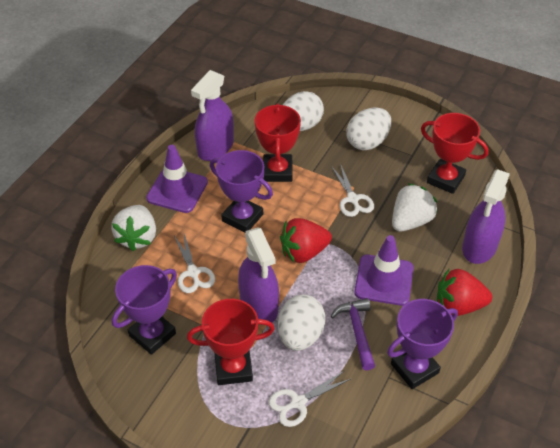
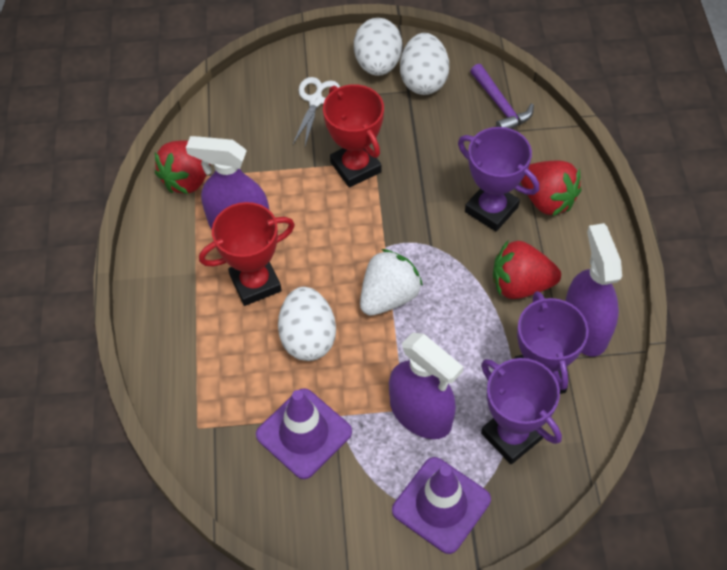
red strawberry: 2 -> 3
red trophy: 3 -> 2
white scissors: 3 -> 1
white strawberry: 2 -> 1

